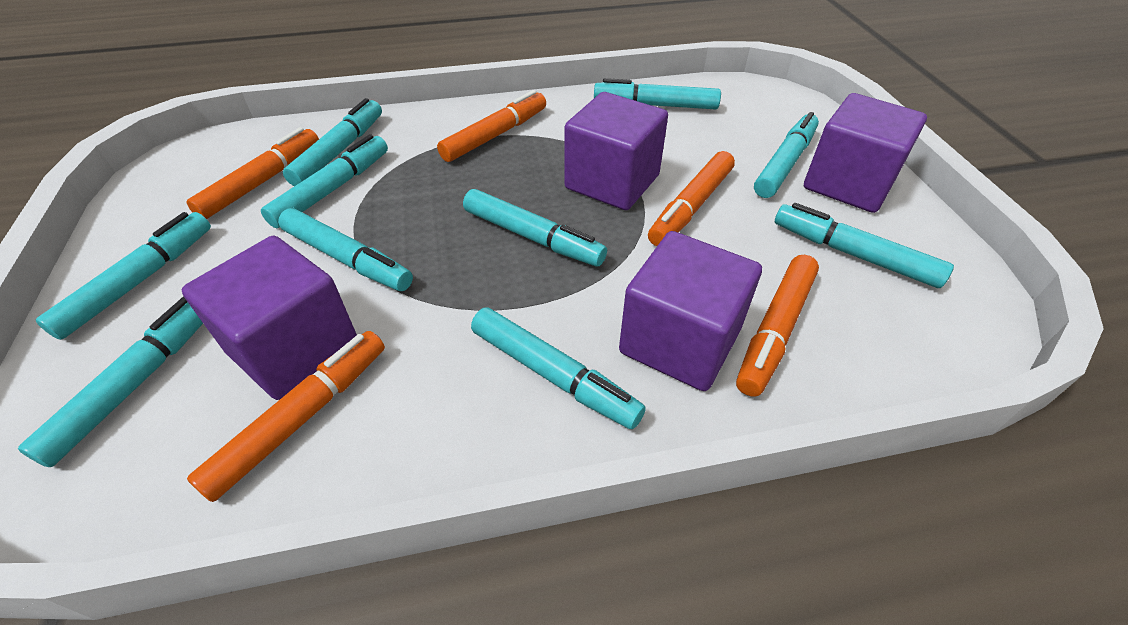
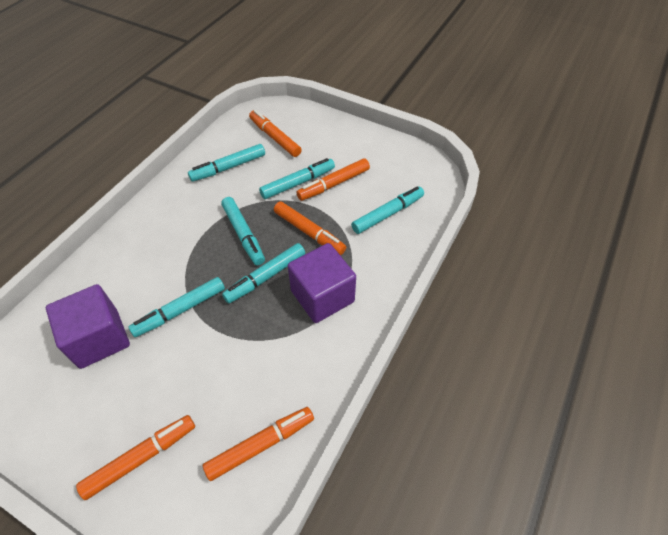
purple cube: 4 -> 2
turquoise marker: 10 -> 6

